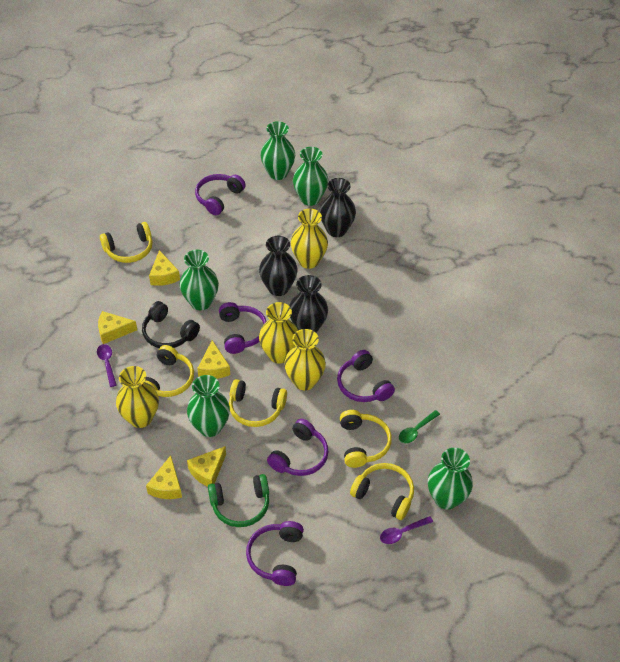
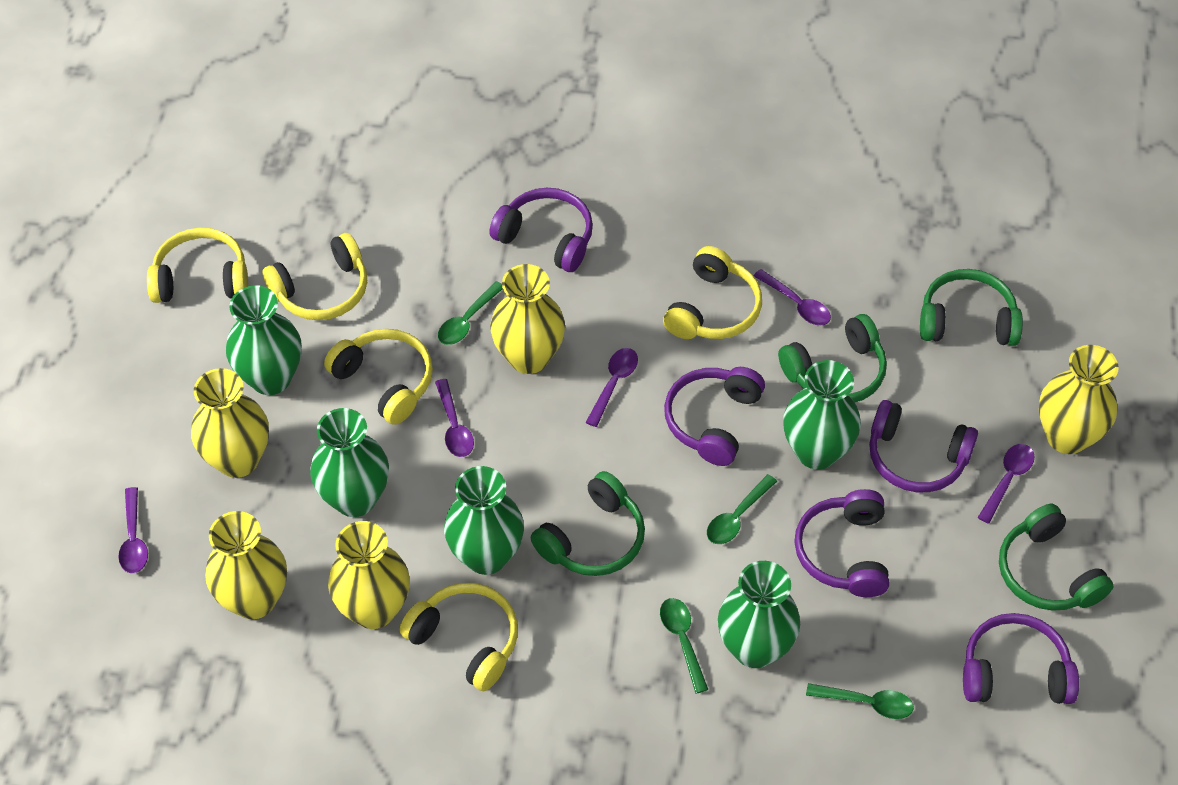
black headphones: 1 -> 0
black vase: 3 -> 0
green headphones: 1 -> 4
green spoon: 1 -> 4
purple spoon: 2 -> 5
yellow cheese: 5 -> 0
yellow vase: 4 -> 5

